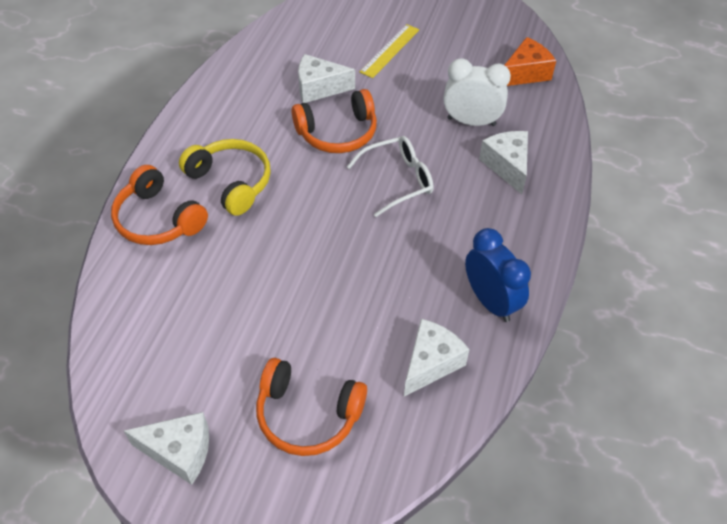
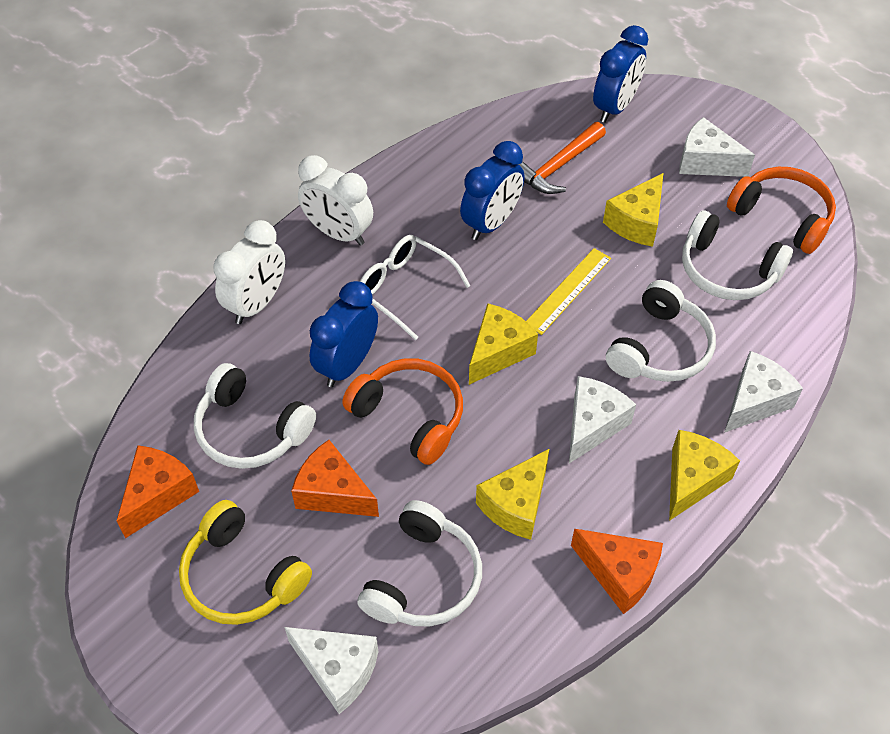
blue clock: 1 -> 3
orange cheese: 1 -> 3
orange hammer: 0 -> 1
orange headphones: 3 -> 2
white clock: 1 -> 2
white headphones: 0 -> 4
yellow cheese: 0 -> 4

